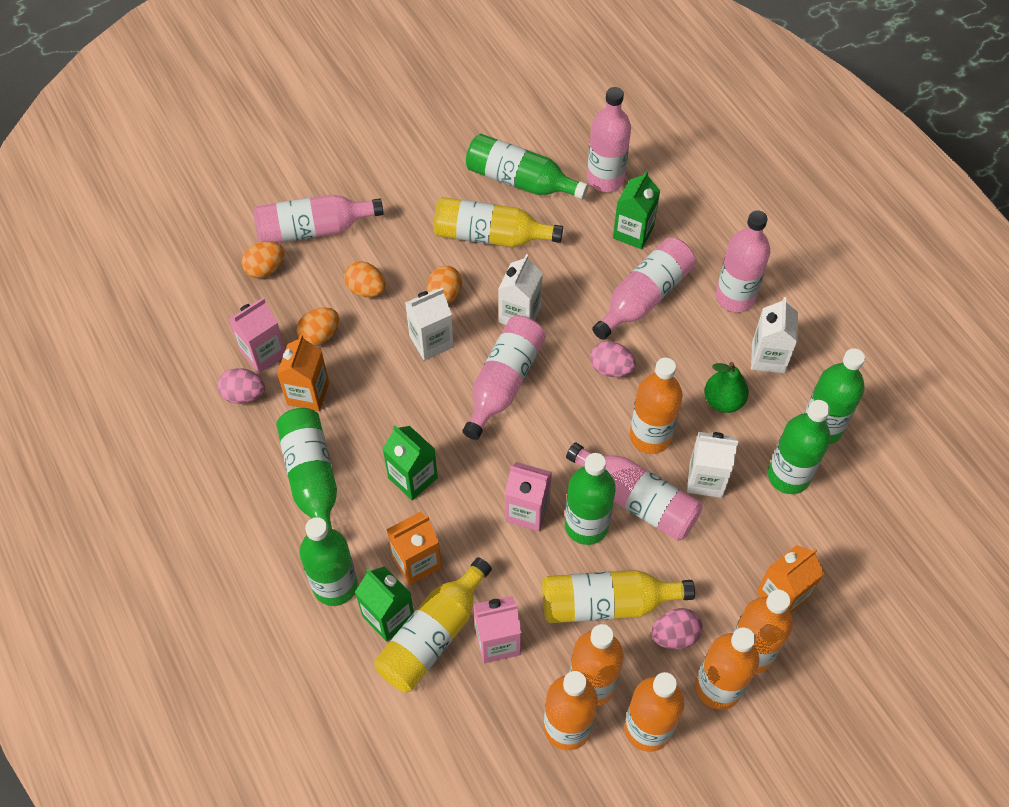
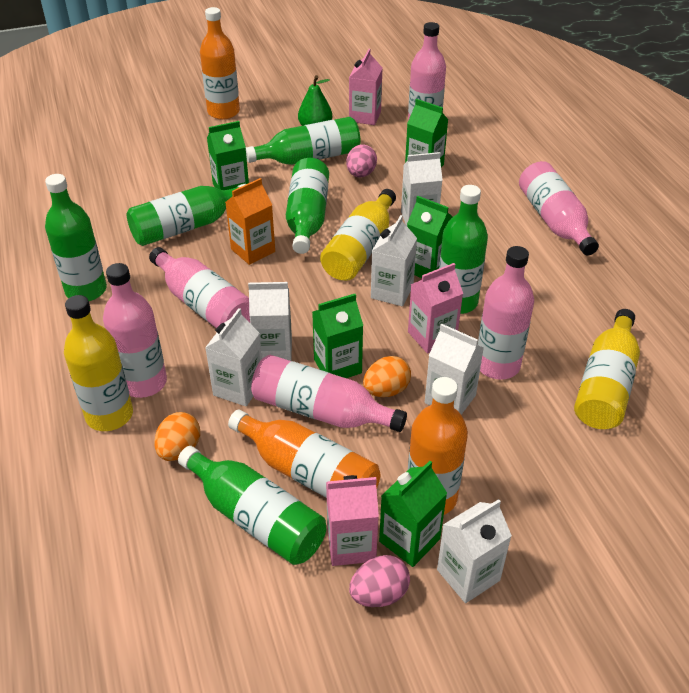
green carton: 3 -> 5
orange bottle: 6 -> 3
orange carton: 3 -> 1
orange egg: 4 -> 2
pink egg: 3 -> 2
white carton: 4 -> 6

